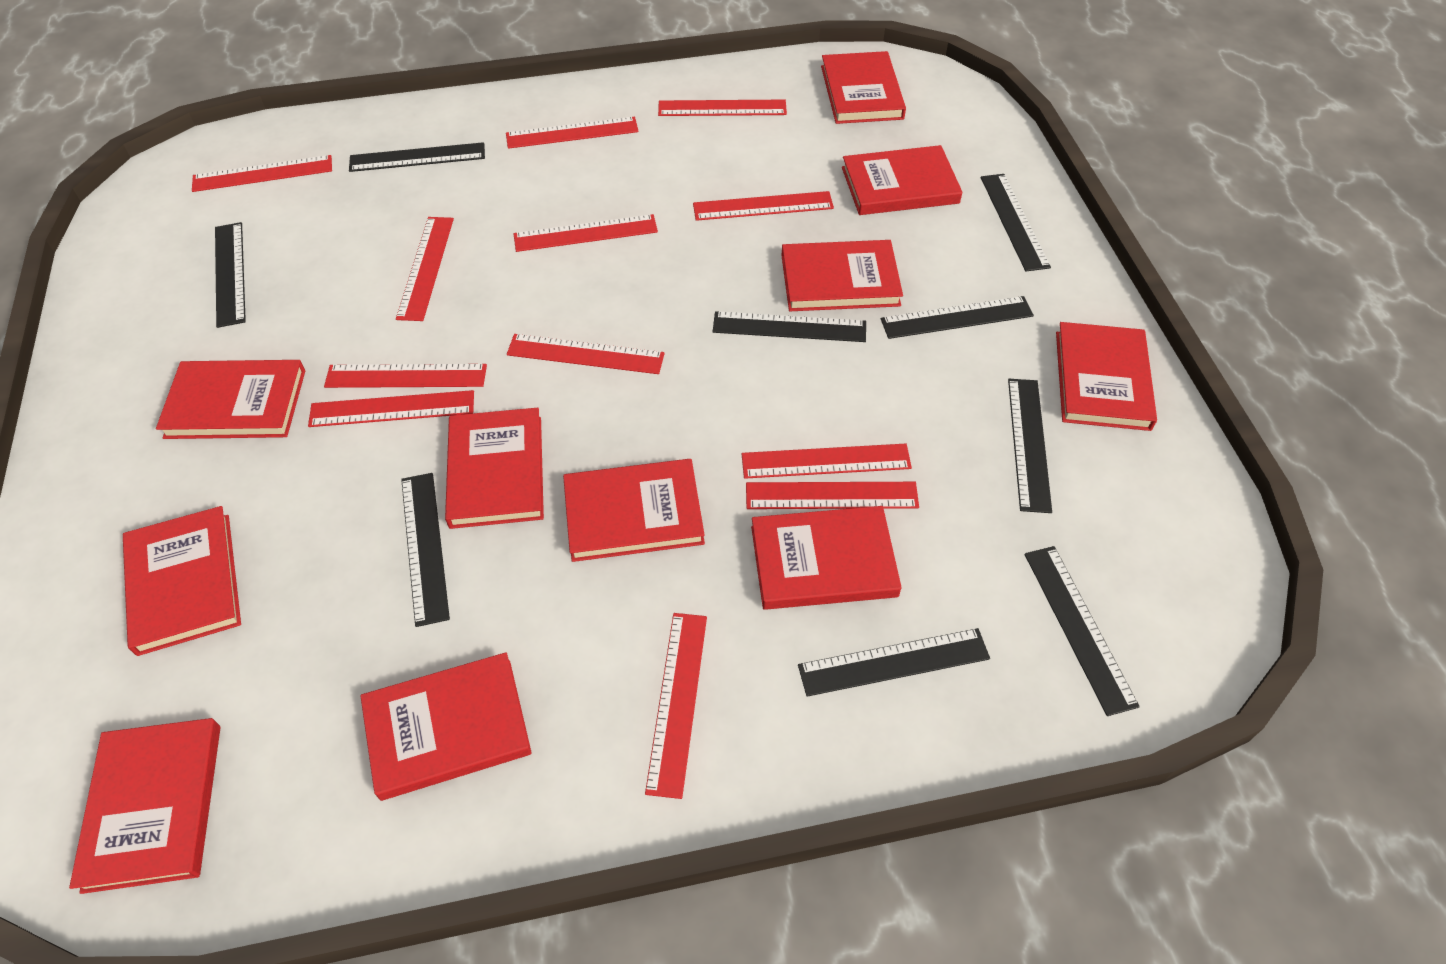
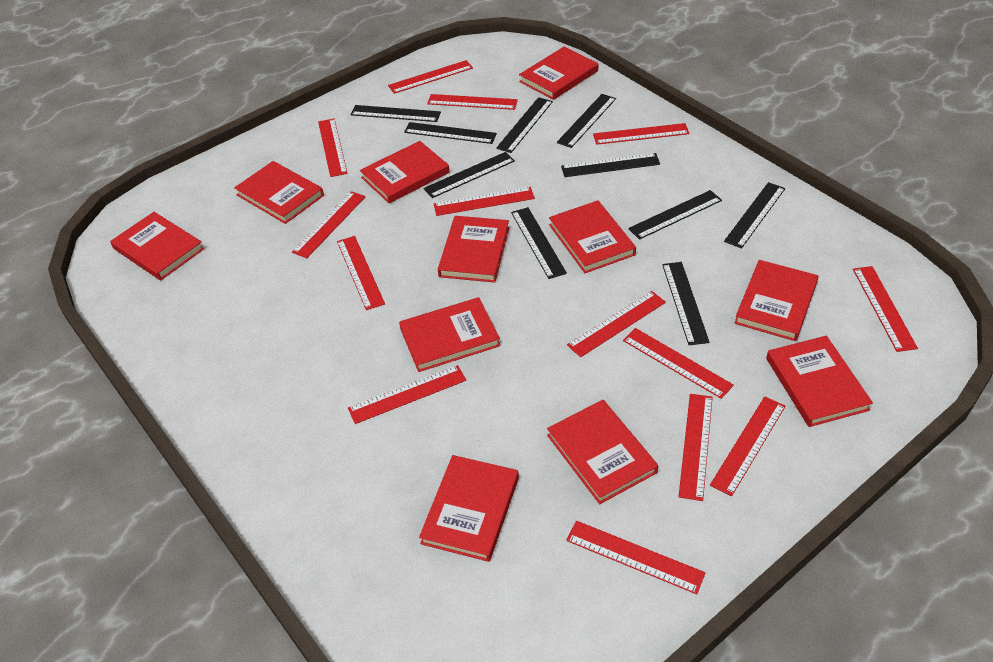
black ruler: 9 -> 10
red ruler: 12 -> 14

